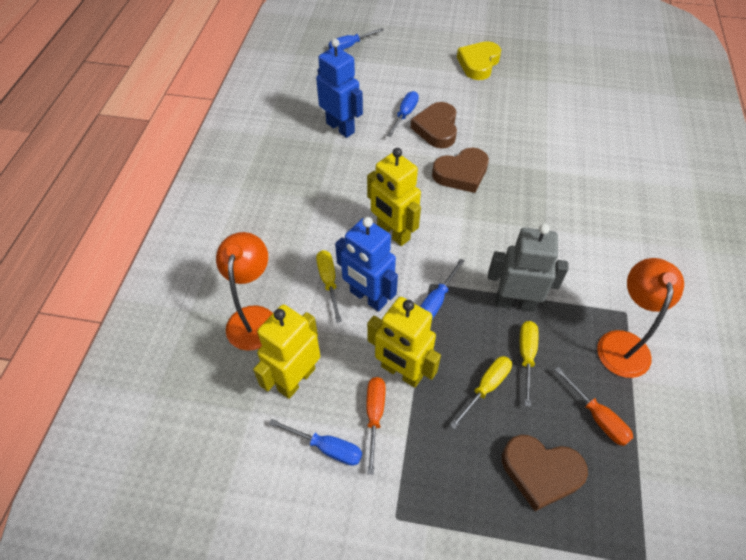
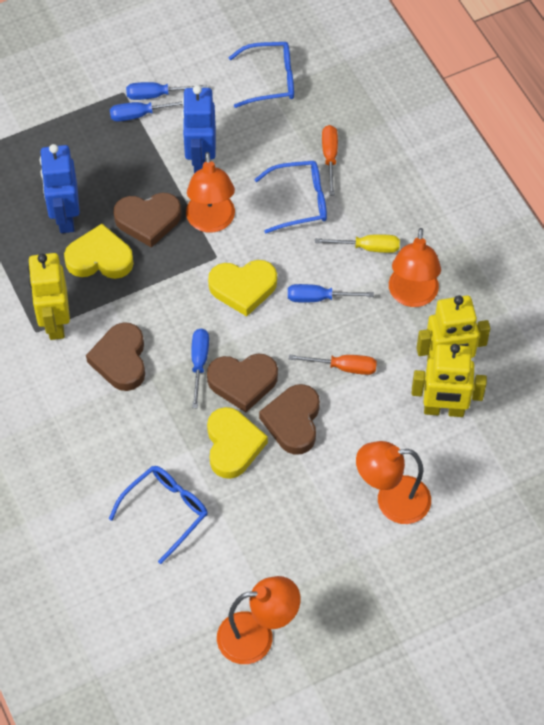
blue glasses: 0 -> 3
brown heart: 3 -> 4
grey robot: 1 -> 0
orange lamp: 2 -> 4
yellow heart: 1 -> 3
yellow screwdriver: 3 -> 1

